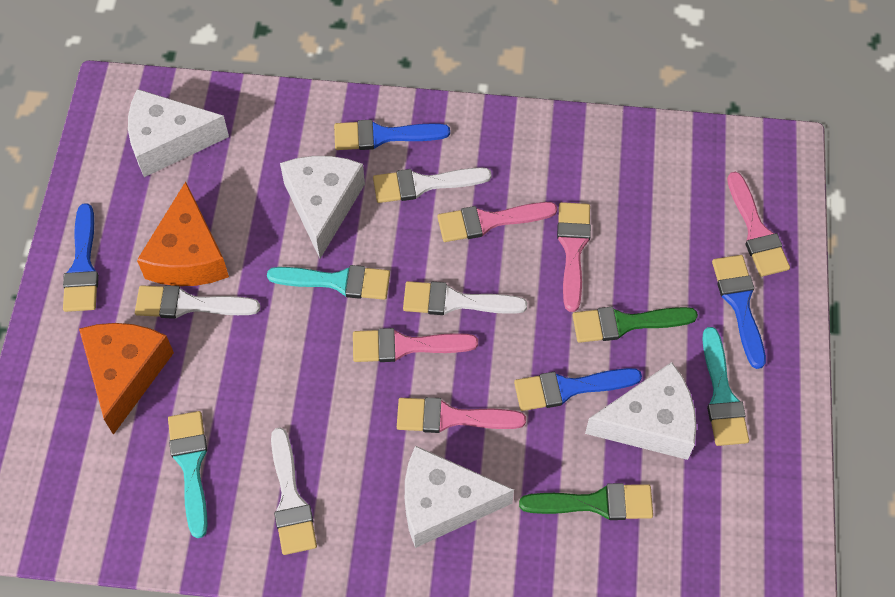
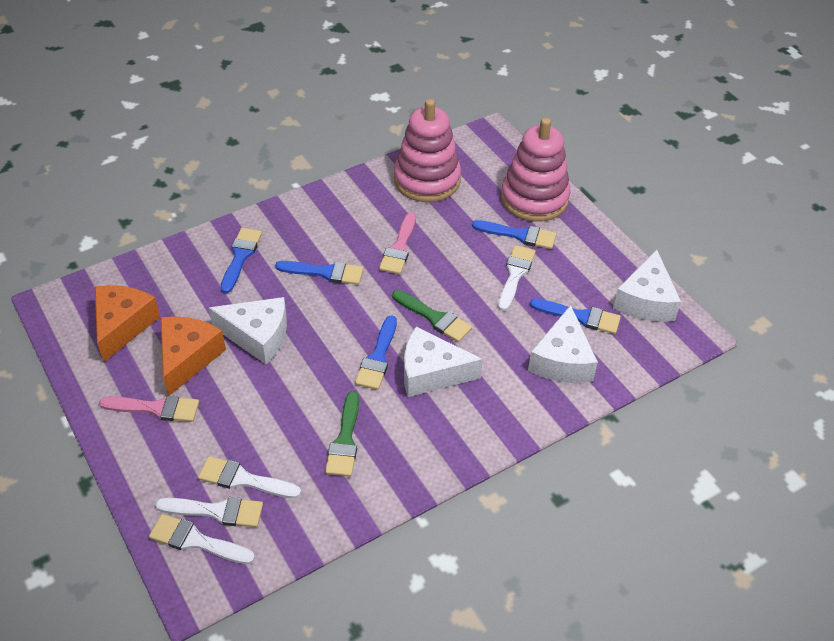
blue brush: 4 -> 5
pink brush: 5 -> 2
pink stacking toy: 0 -> 2
turquoise brush: 3 -> 0

